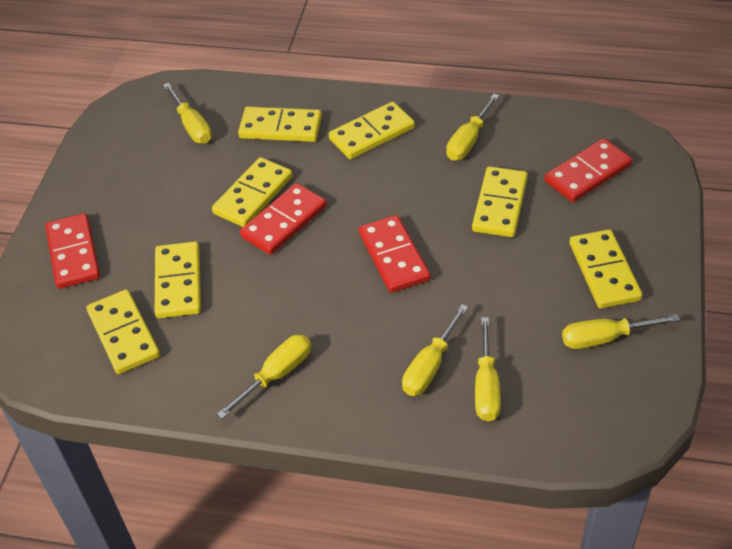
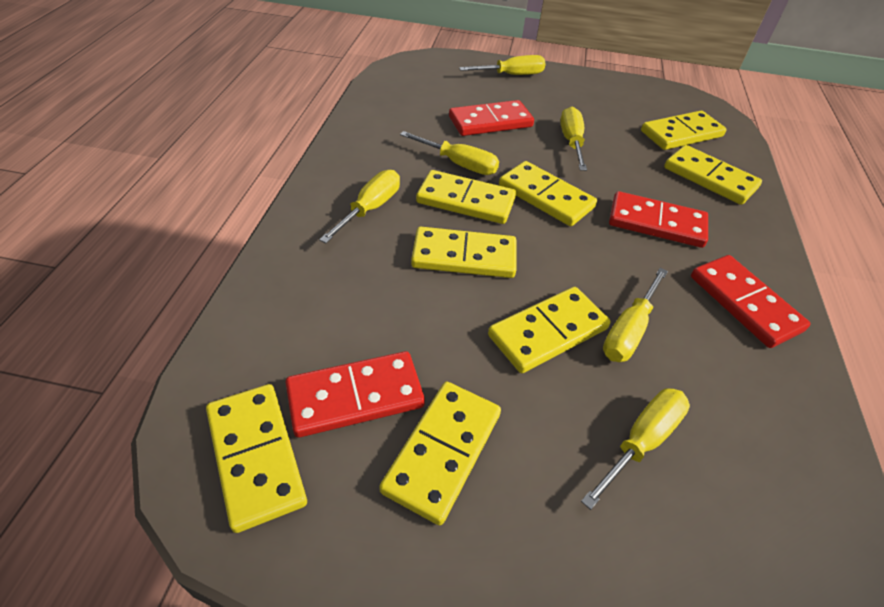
yellow domino: 7 -> 8

